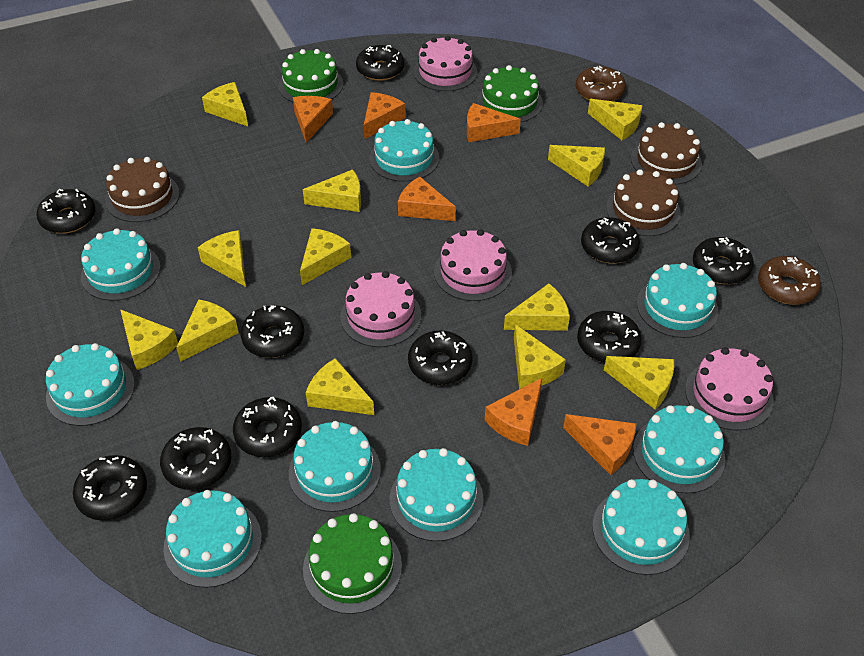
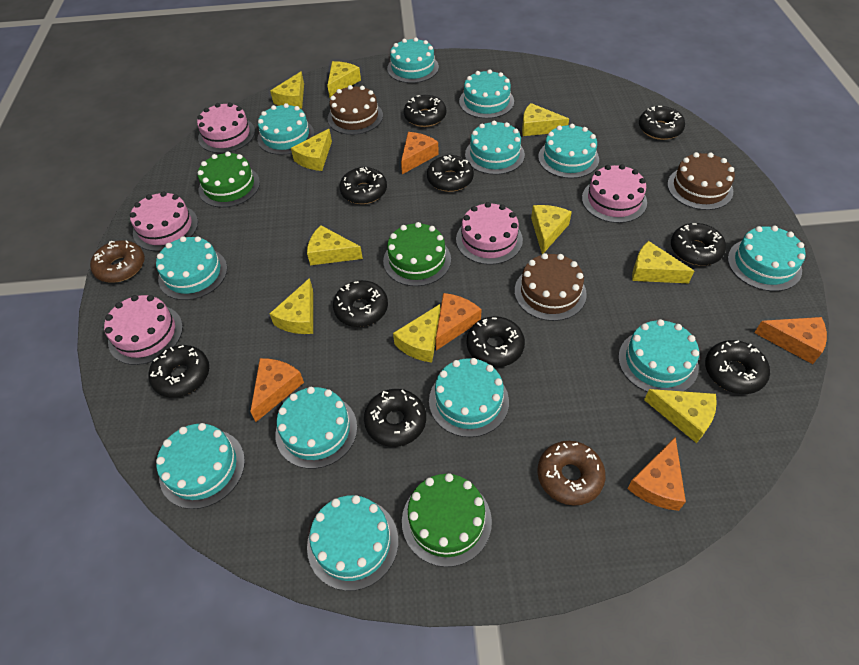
orange cheese: 6 -> 5
pink cake: 4 -> 5
turquoise cake: 9 -> 12
yellow cheese: 12 -> 10

